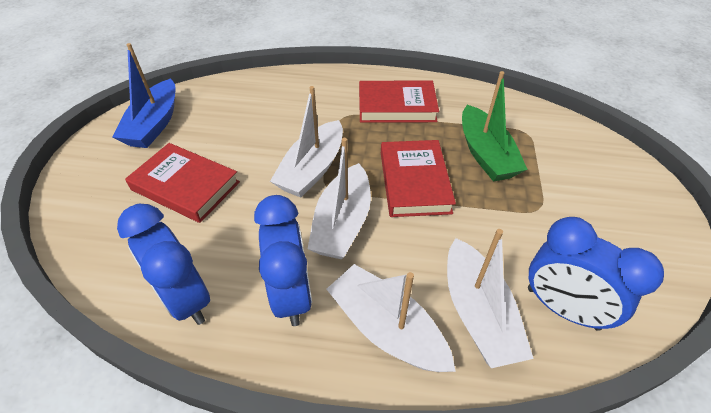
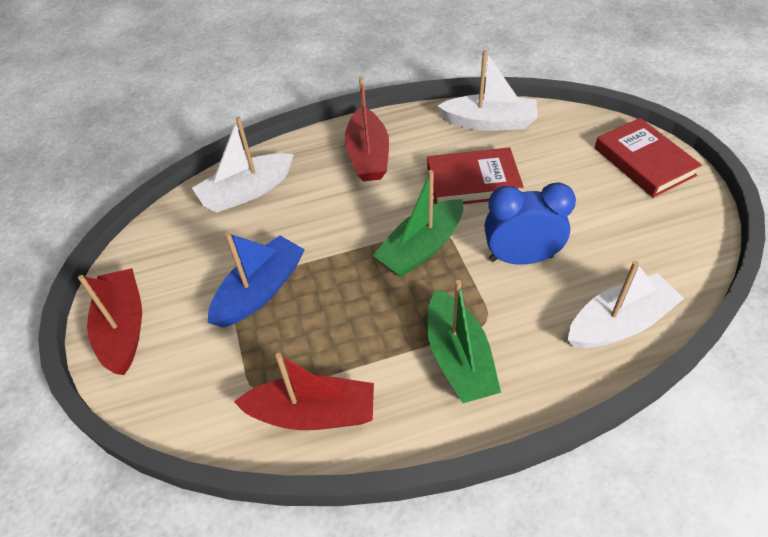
blue clock: 3 -> 1
green boat: 1 -> 2
red boat: 0 -> 3
red book: 3 -> 2
white boat: 4 -> 3

